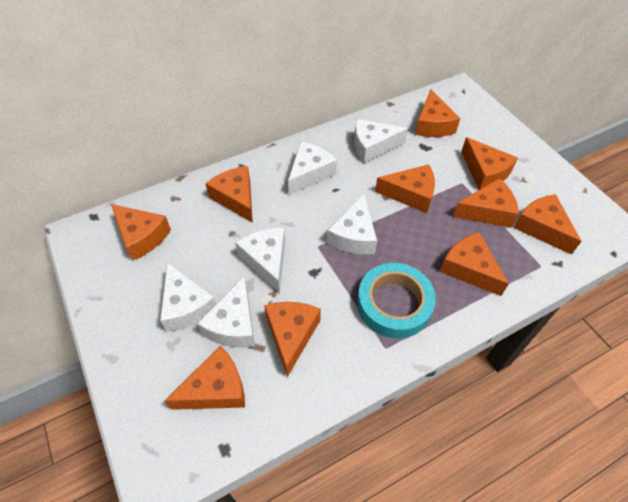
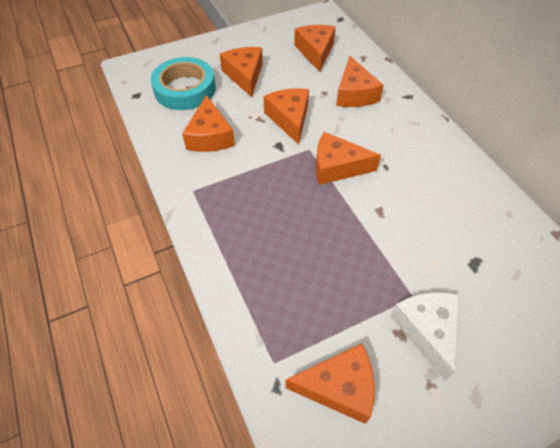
orange cheese: 10 -> 7
white cheese: 6 -> 1

